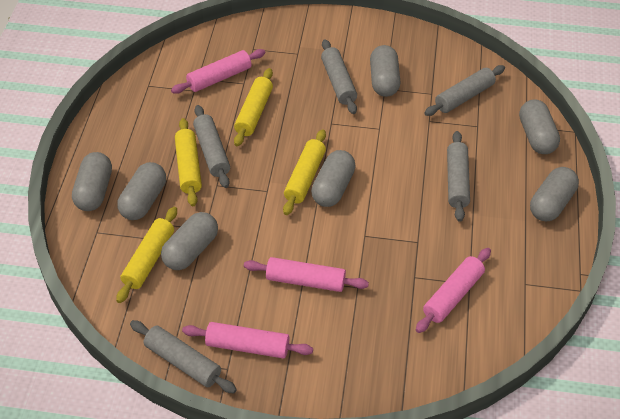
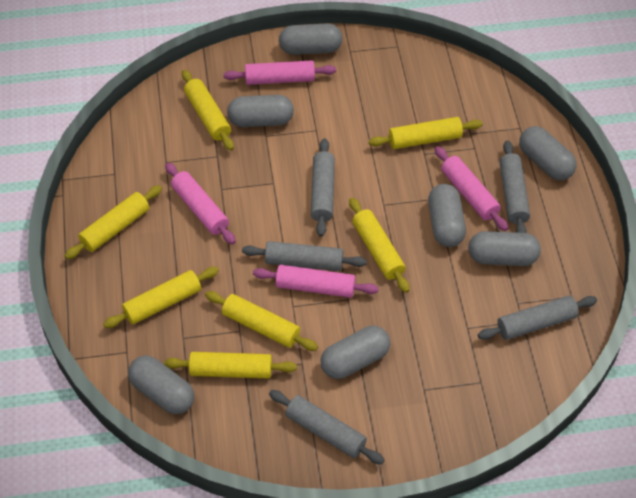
yellow rolling pin: 4 -> 7

